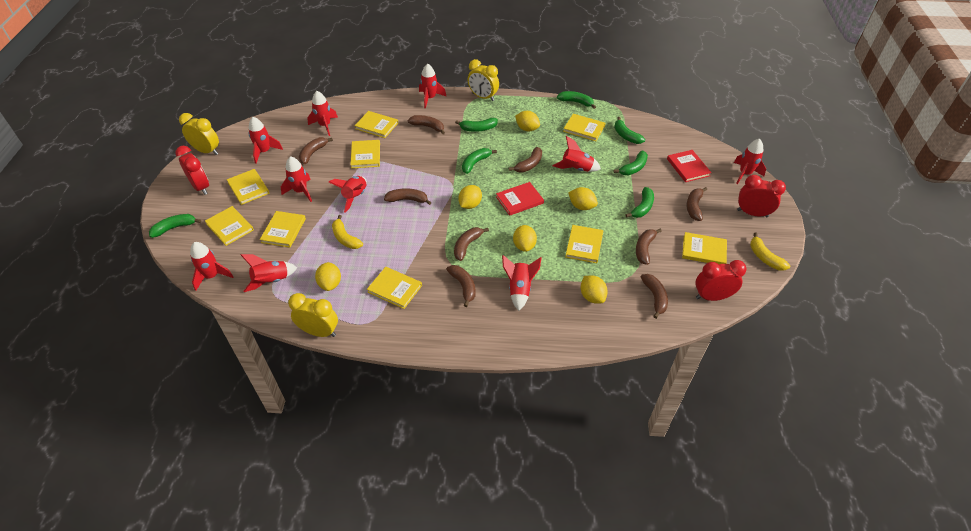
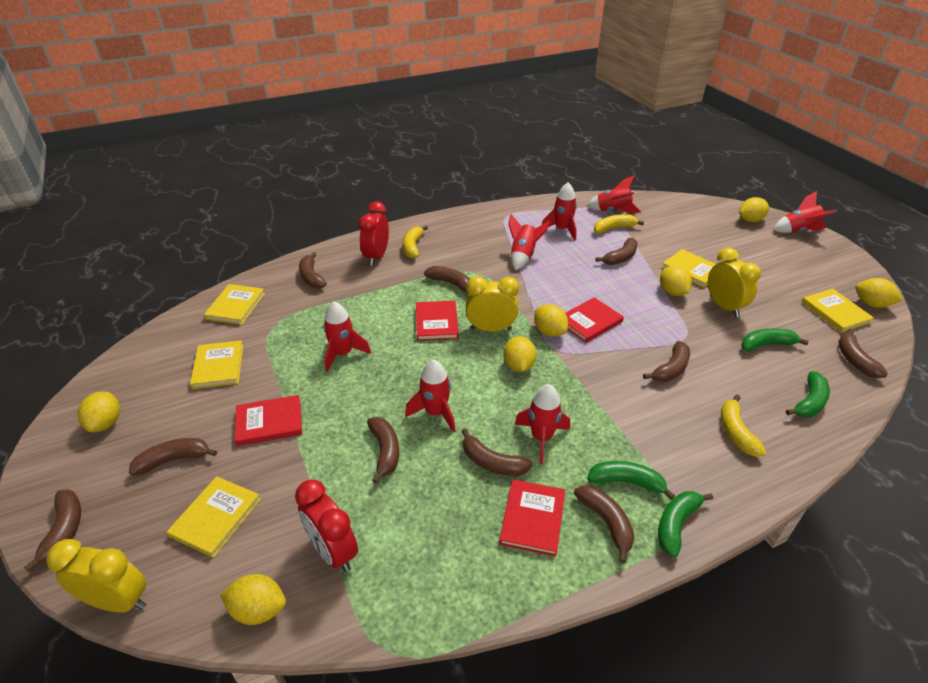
brown banana: 9 -> 10
green banana: 7 -> 4
red book: 2 -> 4
red clock: 3 -> 2
red rocket: 10 -> 7
yellow banana: 2 -> 3
yellow book: 9 -> 5
yellow lemon: 6 -> 7

